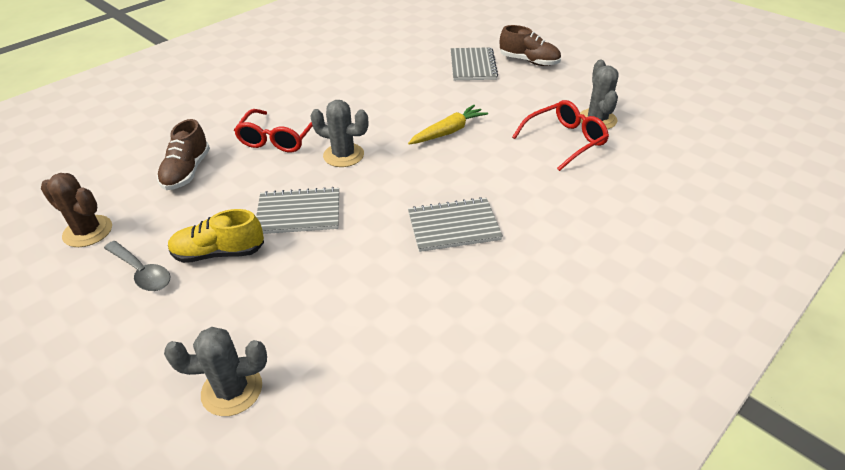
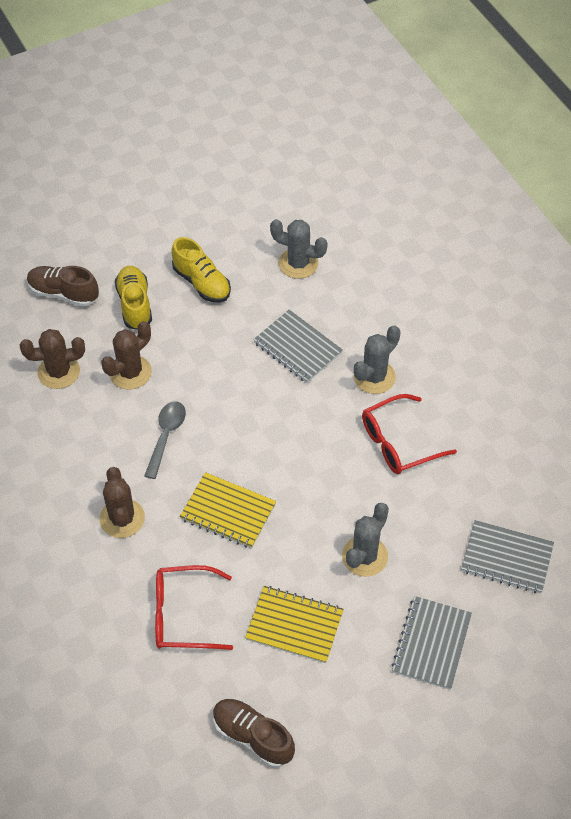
brown cactus: 1 -> 3
yellow carrot: 1 -> 0
yellow notebook: 0 -> 2
yellow shoe: 1 -> 2

